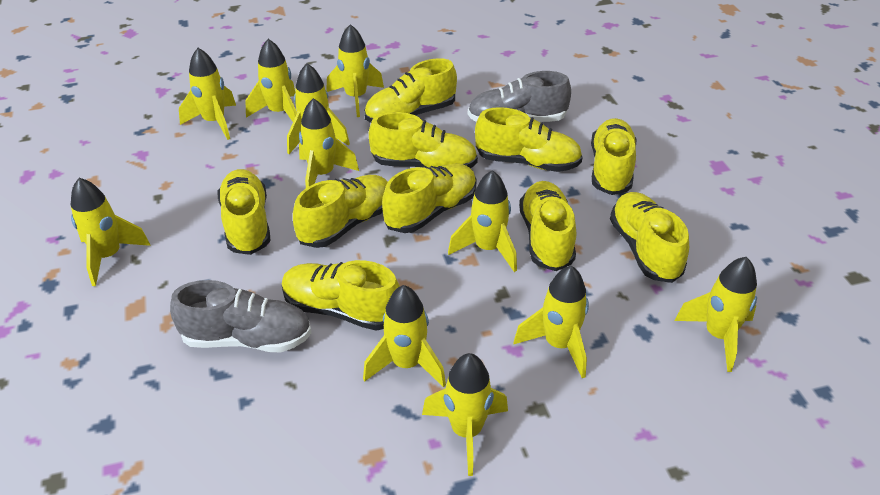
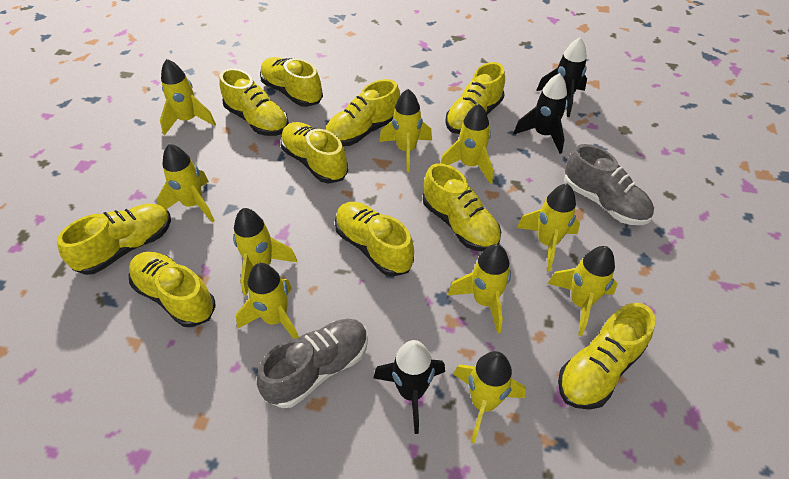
black rocket: 0 -> 3
yellow rocket: 11 -> 10

